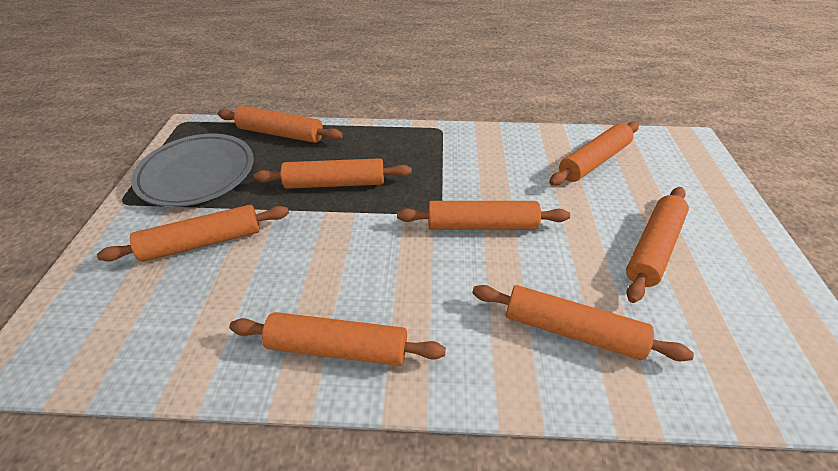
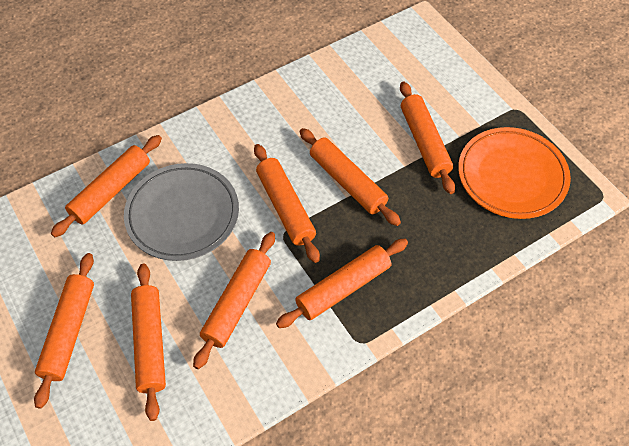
orange plate: 0 -> 1

